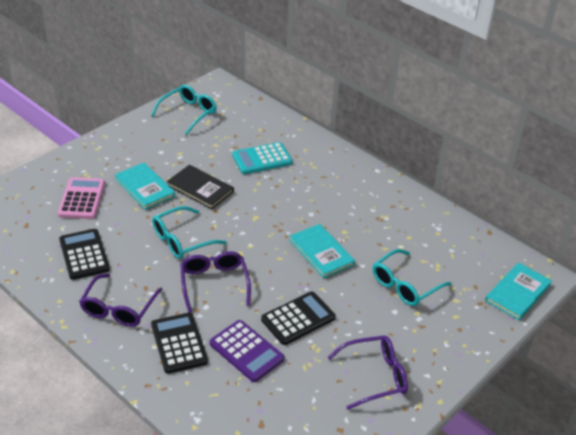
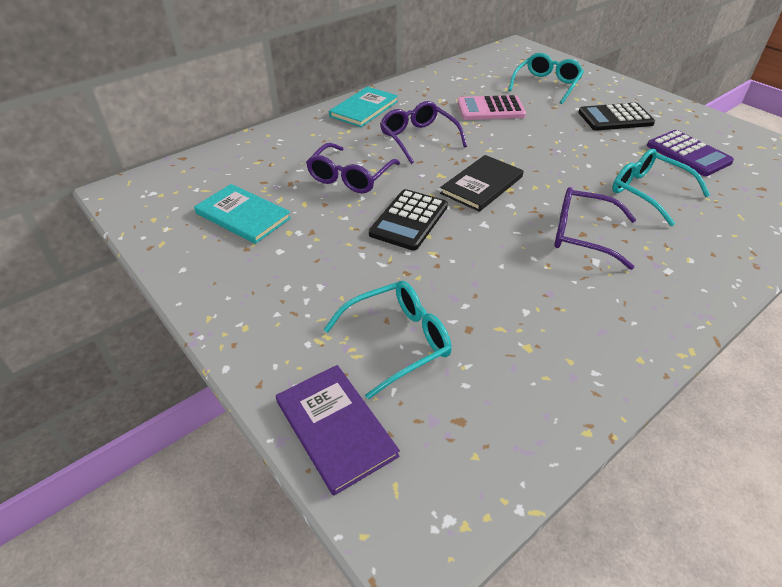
black calculator: 3 -> 2
purple book: 0 -> 1
turquoise book: 3 -> 2
turquoise calculator: 1 -> 0

